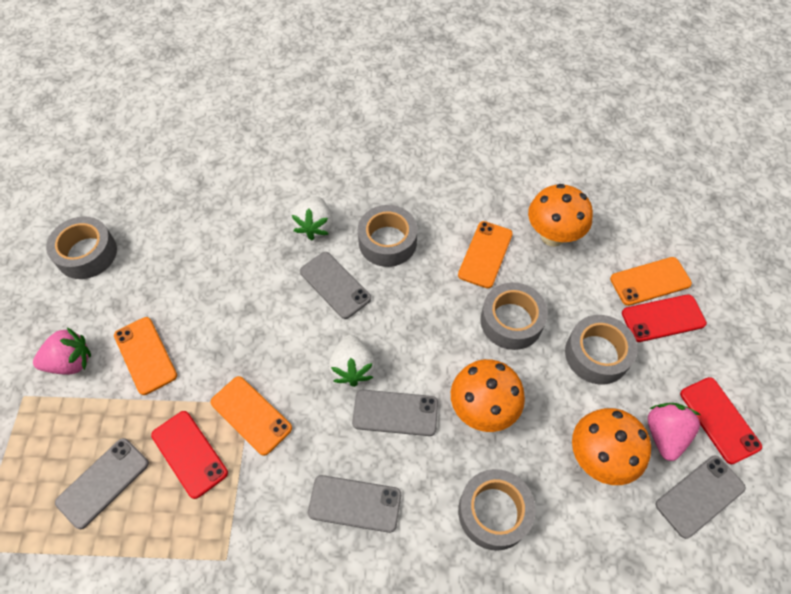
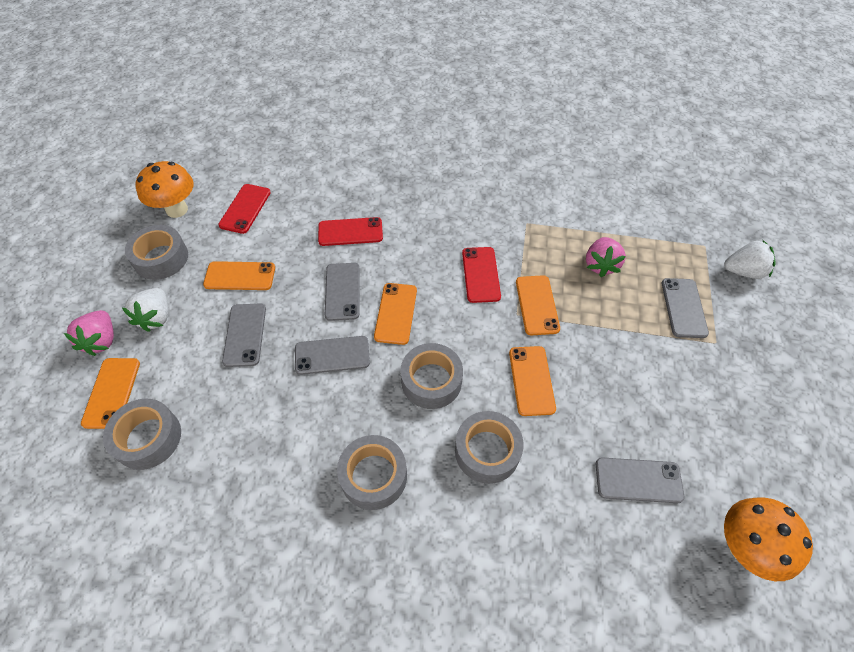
orange mushroom: 3 -> 2
orange phone: 4 -> 5

